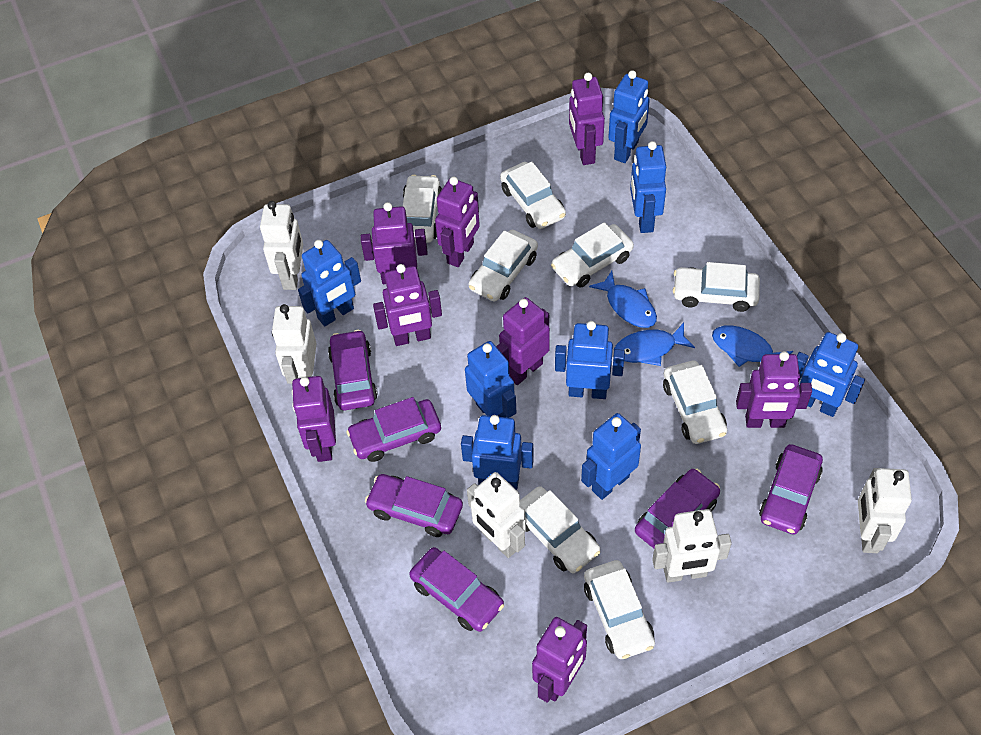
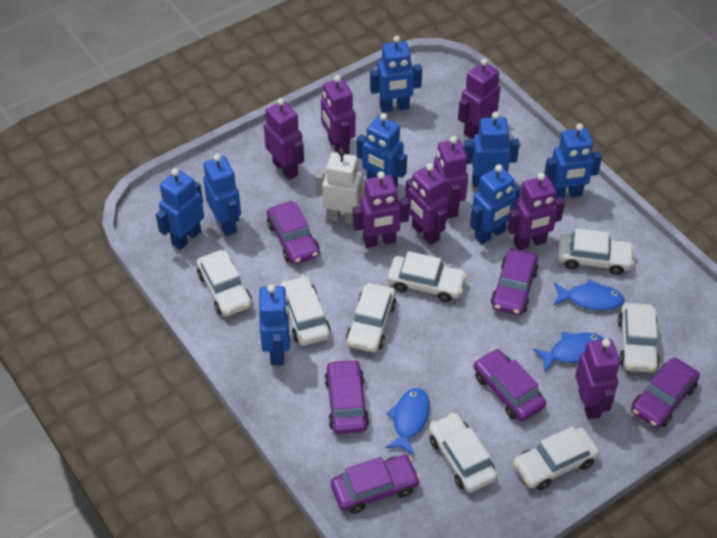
white robot: 5 -> 1

